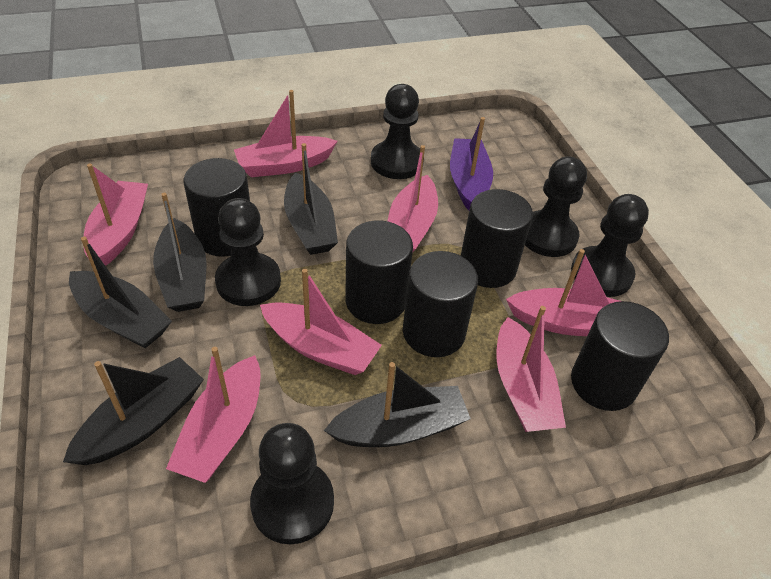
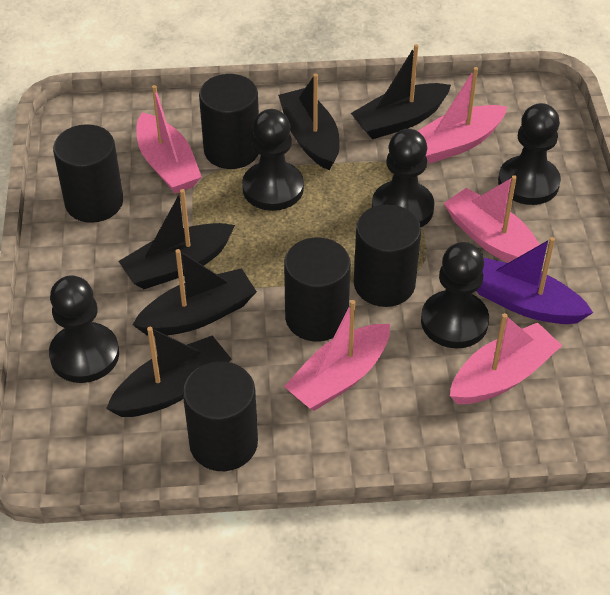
pink boat: 7 -> 5

